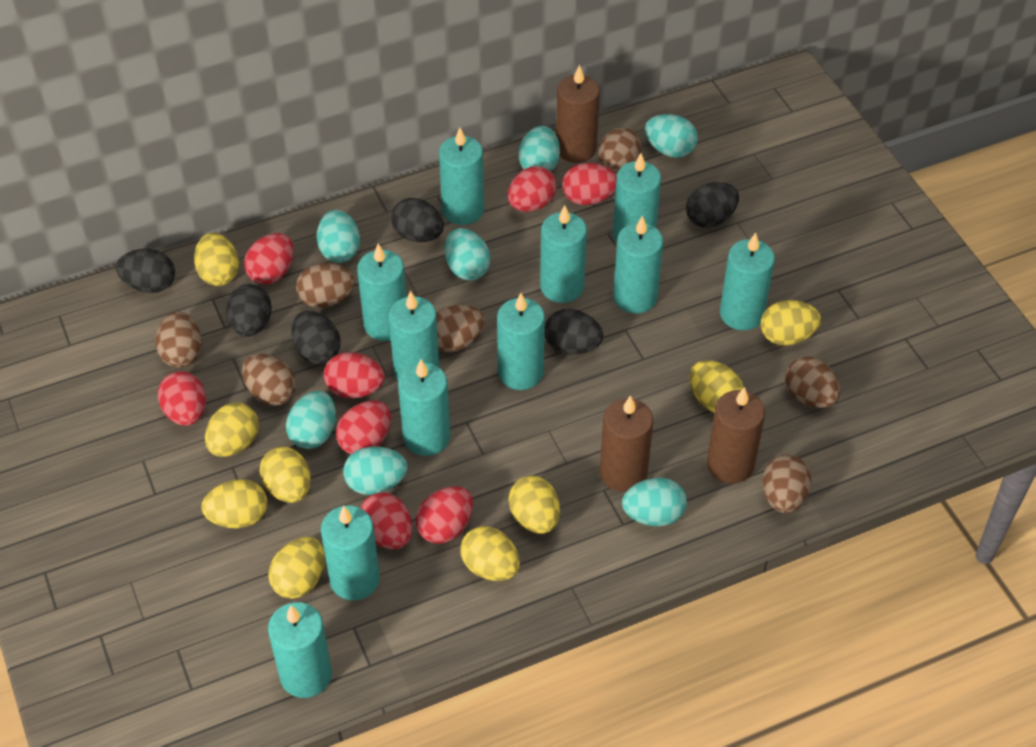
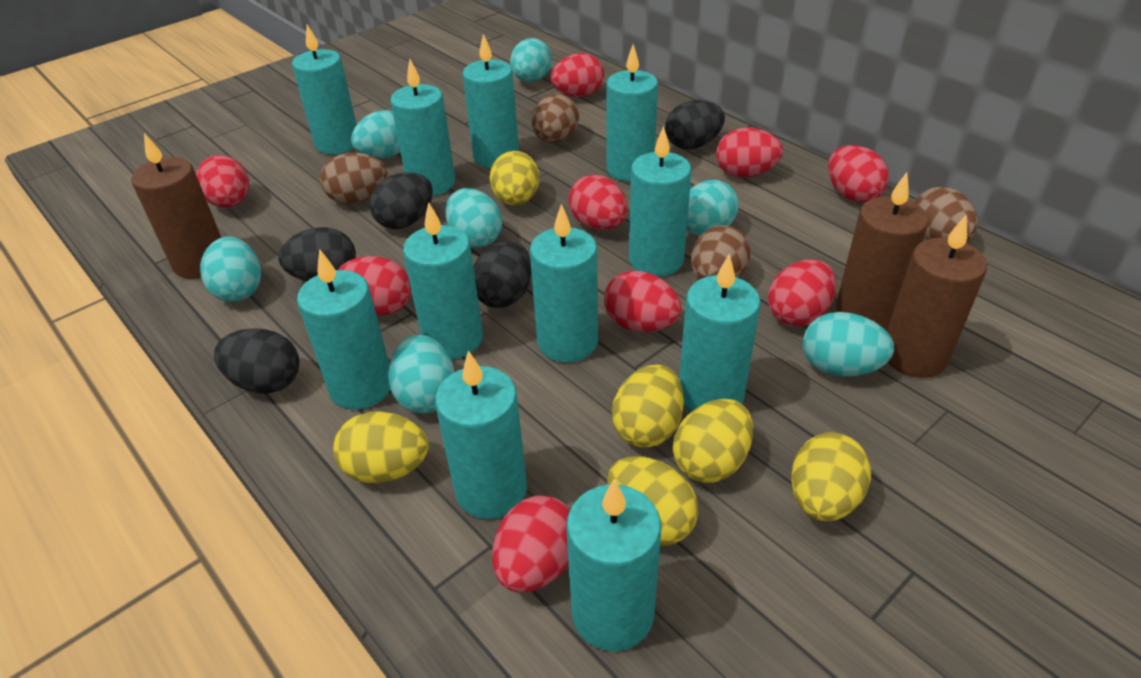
black egg: 6 -> 5
brown egg: 7 -> 4
red egg: 8 -> 9
yellow egg: 9 -> 6

